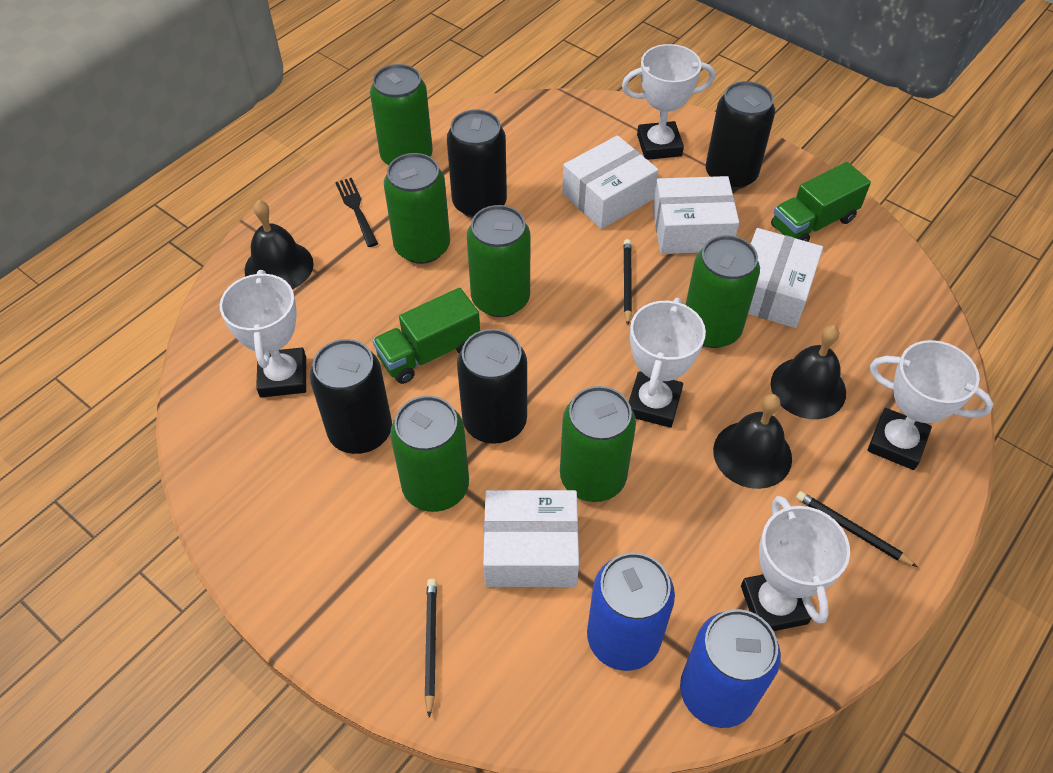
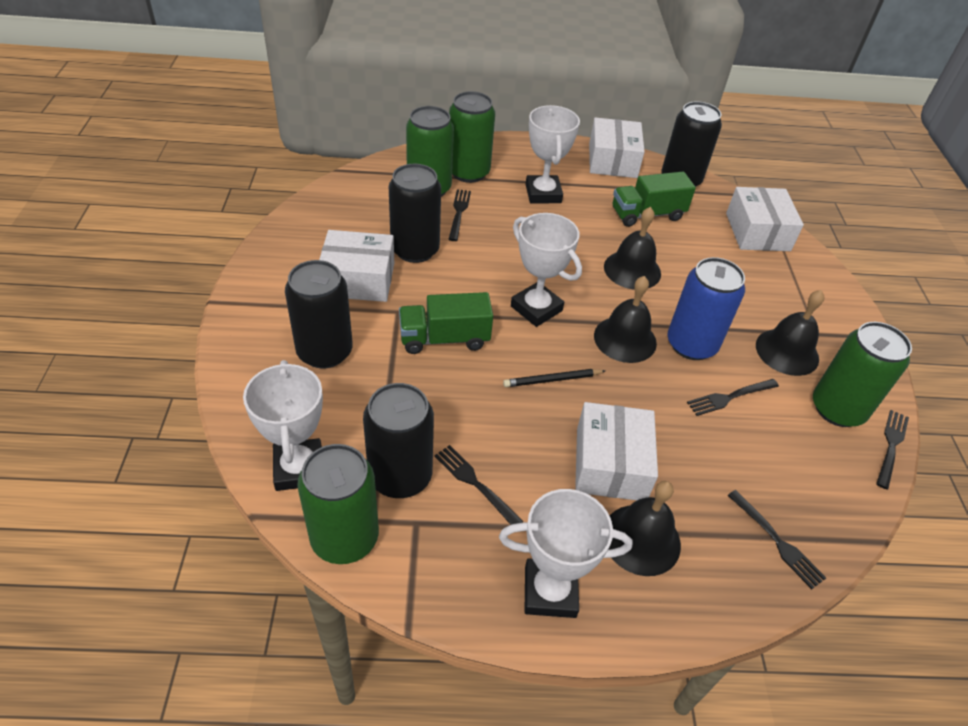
black bell: 3 -> 4
black fork: 1 -> 5
black pencil: 3 -> 1
blue can: 2 -> 1
green can: 6 -> 4
white trophy: 5 -> 4

